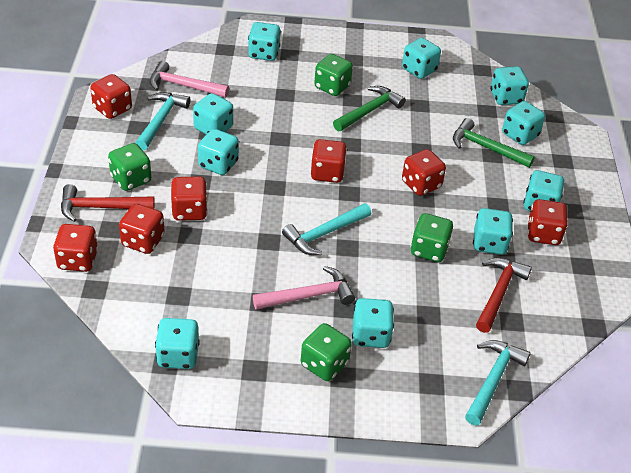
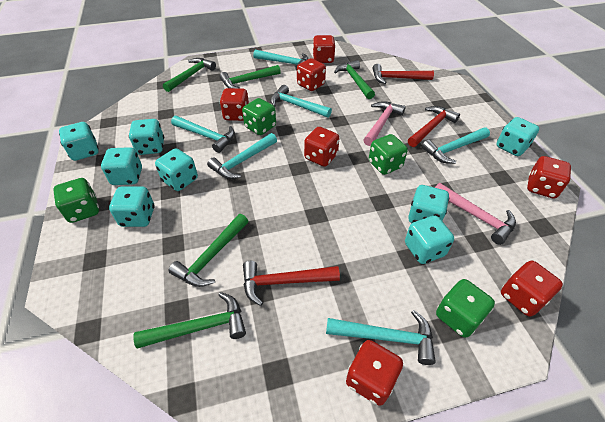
green hammer: 2 -> 5
red hammer: 2 -> 3
turquoise dice: 10 -> 8
turquoise hammer: 3 -> 6

